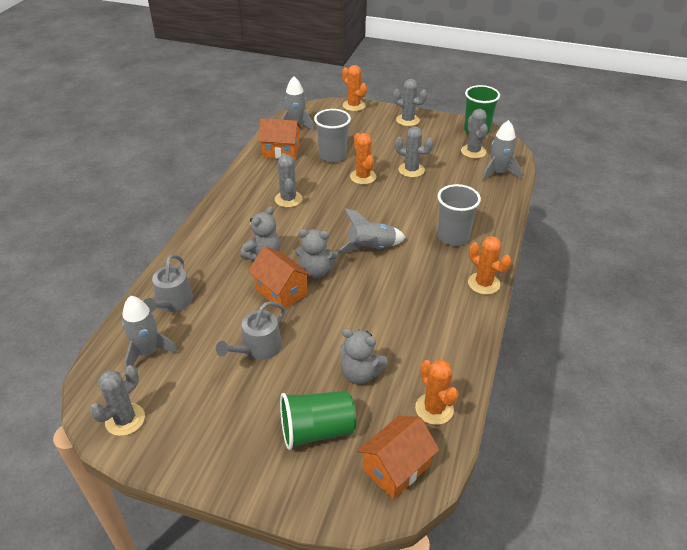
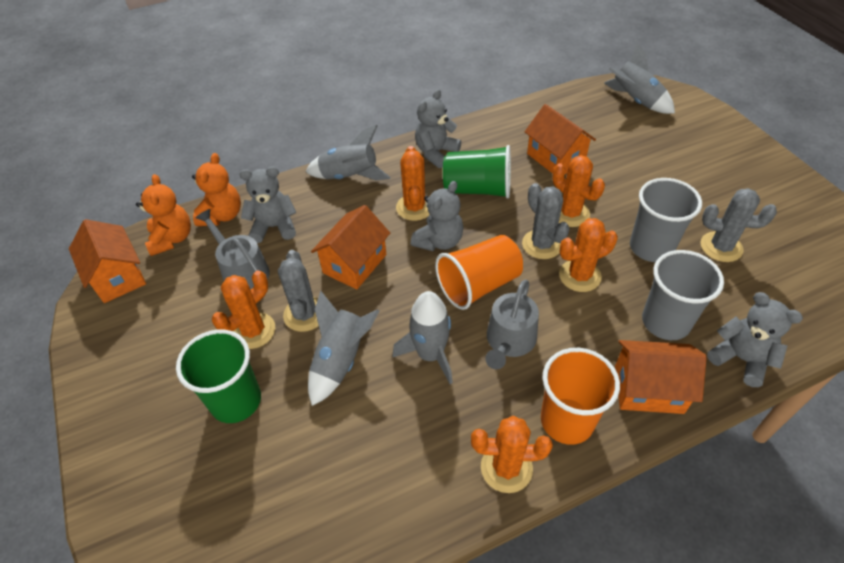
grey cactus: 5 -> 3
grey teddy bear: 3 -> 4
orange cactus: 4 -> 5
orange cup: 0 -> 2
orange house: 3 -> 4
orange teddy bear: 0 -> 2

